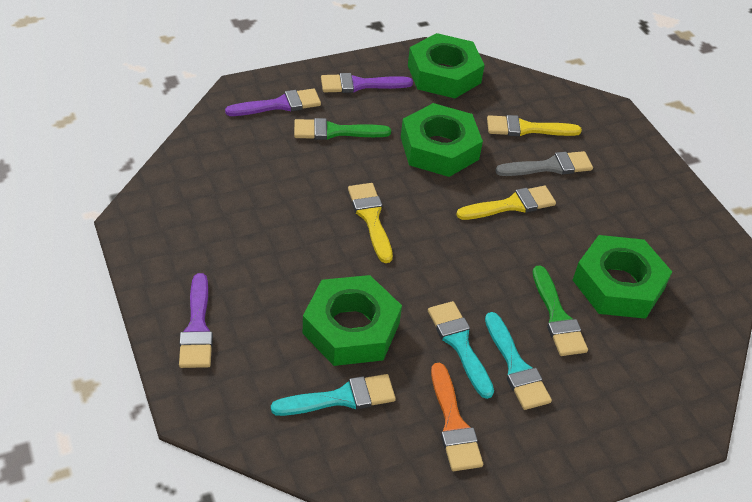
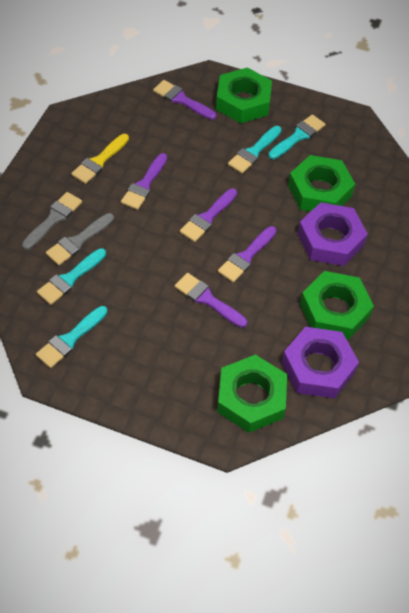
green brush: 2 -> 0
grey brush: 1 -> 2
orange brush: 1 -> 0
purple brush: 3 -> 5
purple nut: 0 -> 2
turquoise brush: 3 -> 4
yellow brush: 3 -> 1

